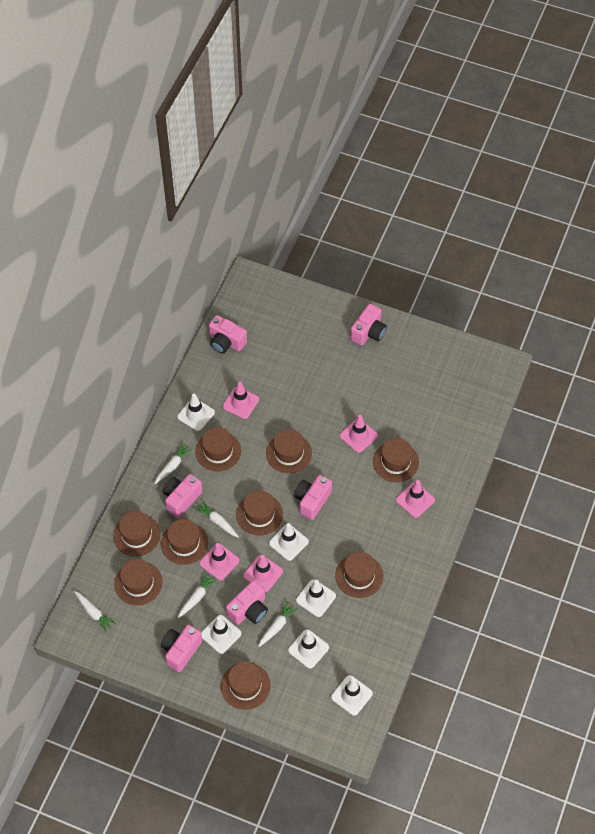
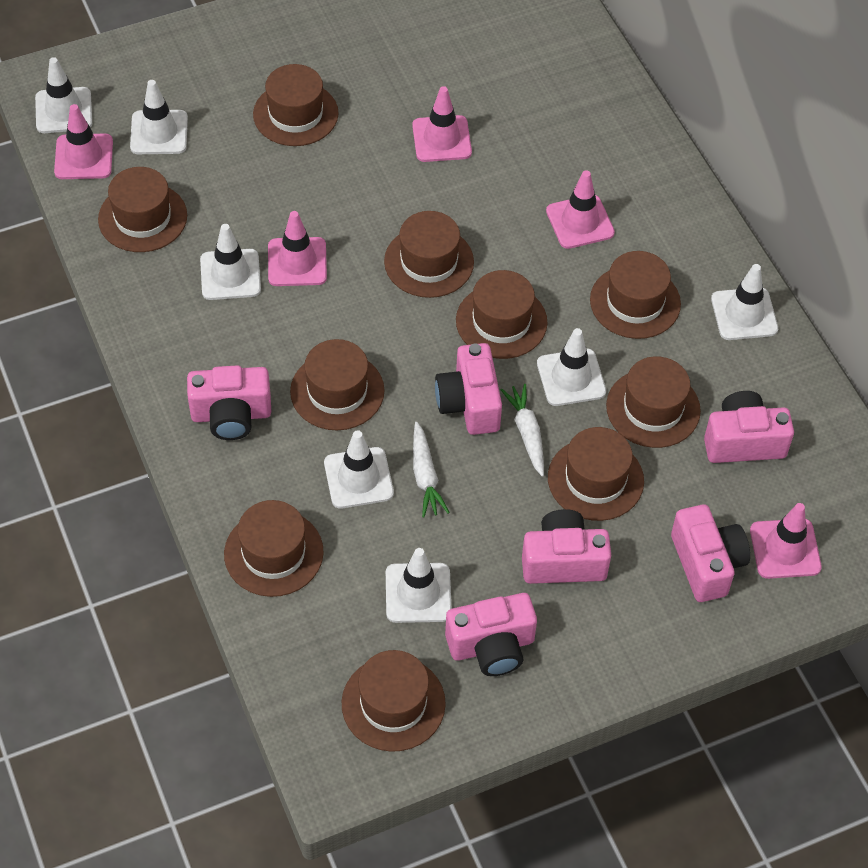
brown hat: 9 -> 10
white carrot: 5 -> 2
white traffic cone: 6 -> 7

